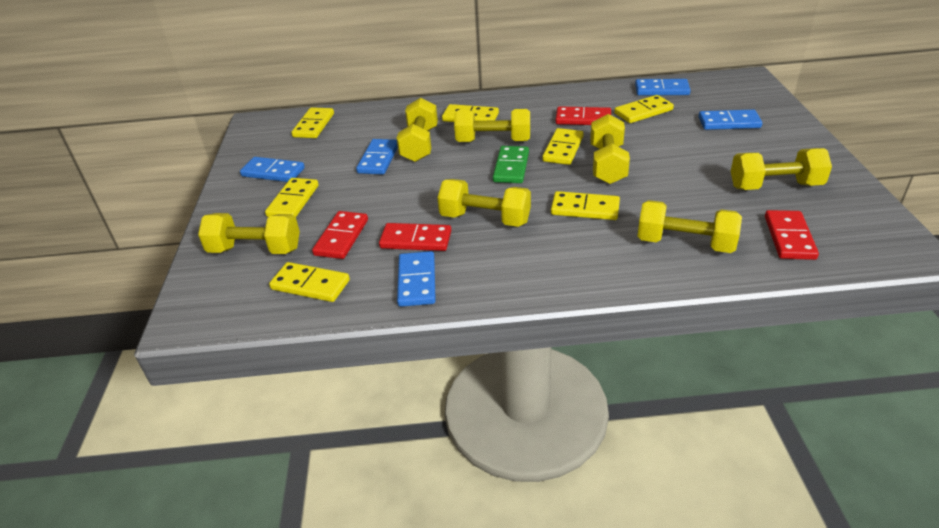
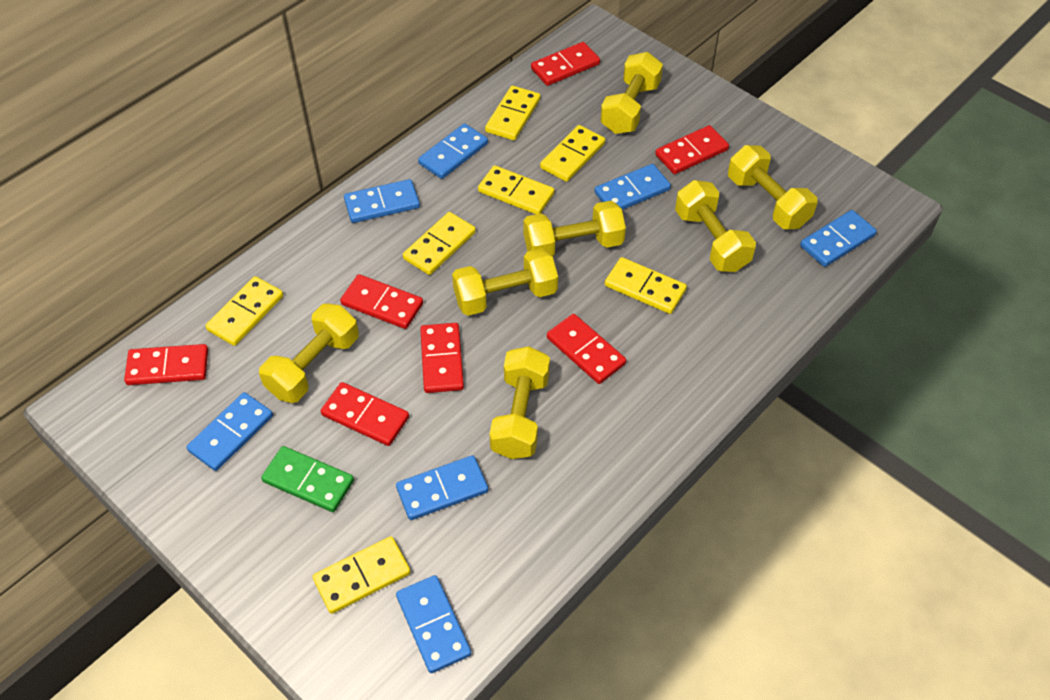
blue domino: 5 -> 7
red domino: 4 -> 7

